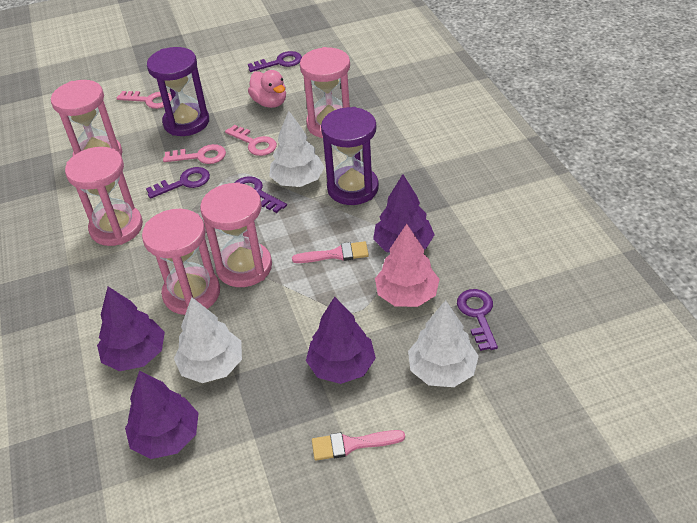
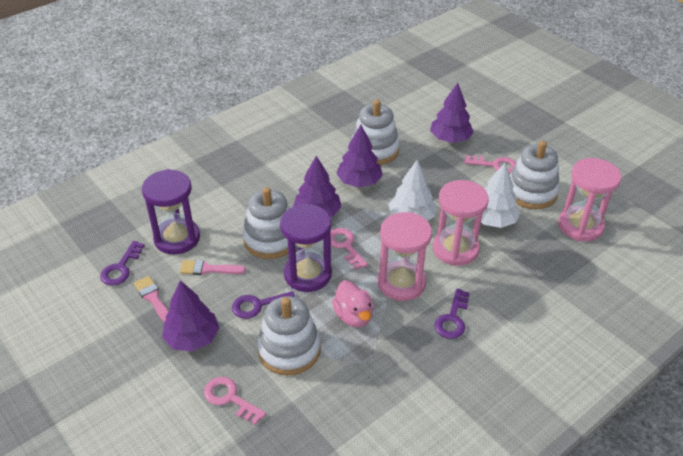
pink hourglass: 5 -> 3
pink tree: 1 -> 0
purple key: 4 -> 3
white stacking toy: 0 -> 4
white tree: 3 -> 2

